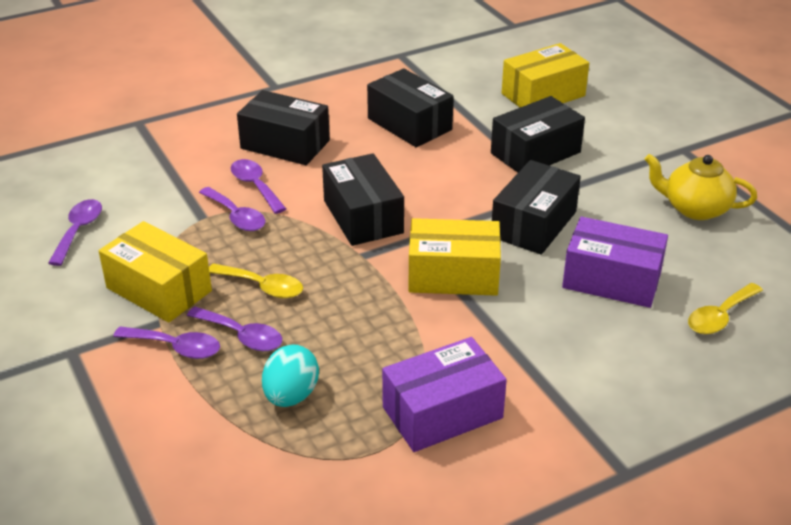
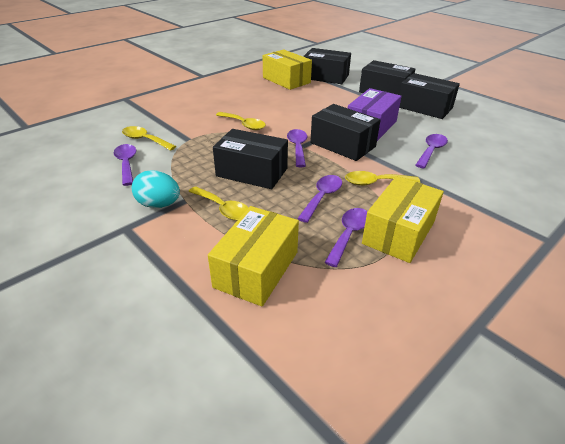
purple box: 2 -> 1
yellow spoon: 2 -> 4
yellow teapot: 1 -> 0

